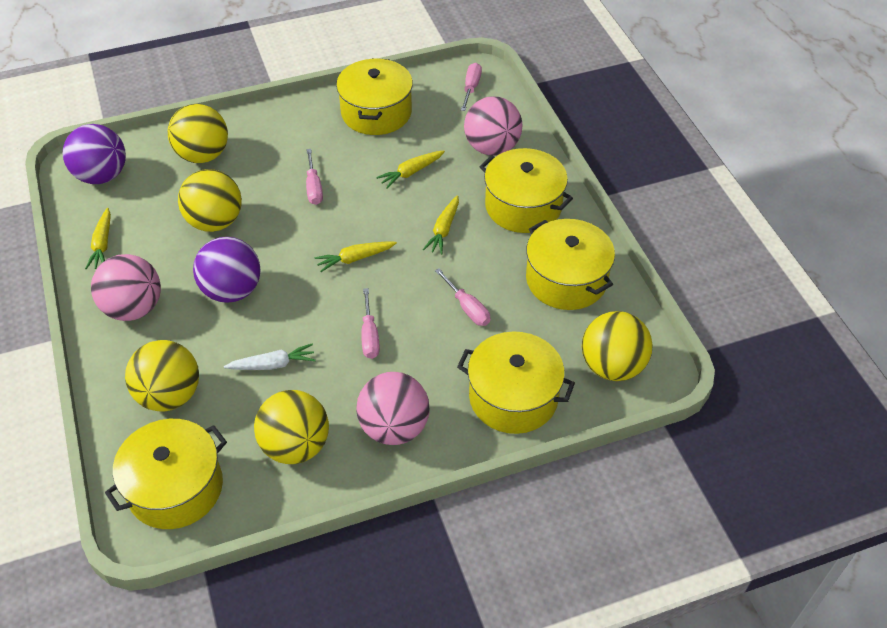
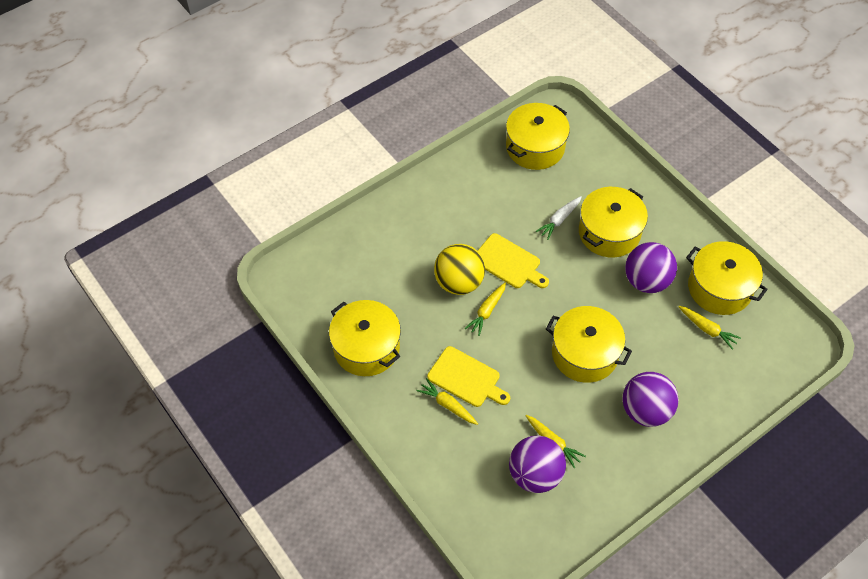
pink ball: 3 -> 0
pink screwdriver: 4 -> 0
purple ball: 2 -> 3
yellow ball: 5 -> 1
yellow cutting board: 0 -> 2

